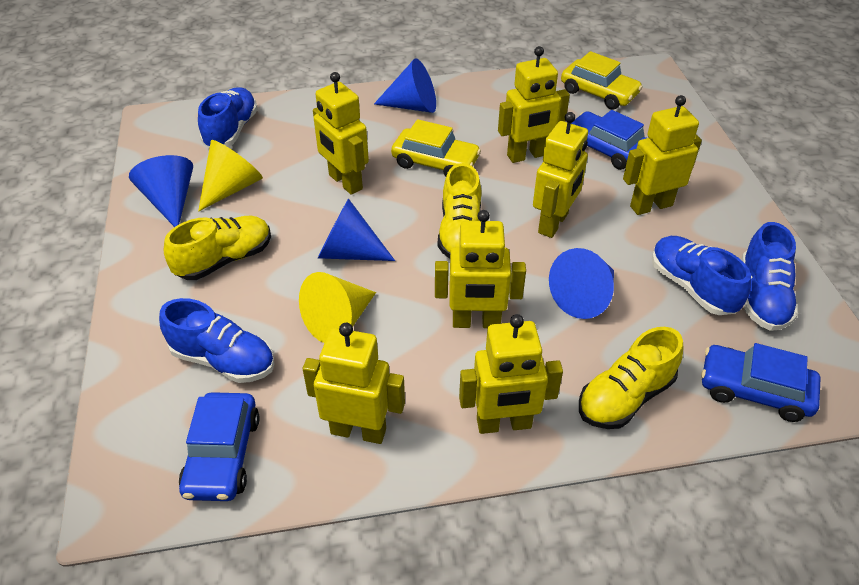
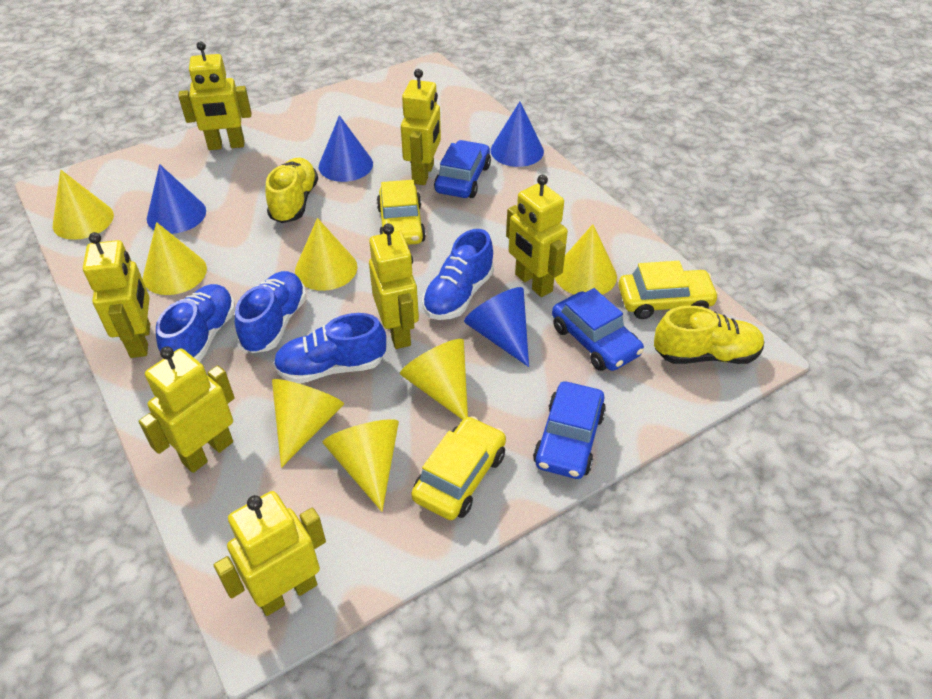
yellow car: 2 -> 3
yellow cone: 2 -> 7
yellow shoe: 3 -> 2

